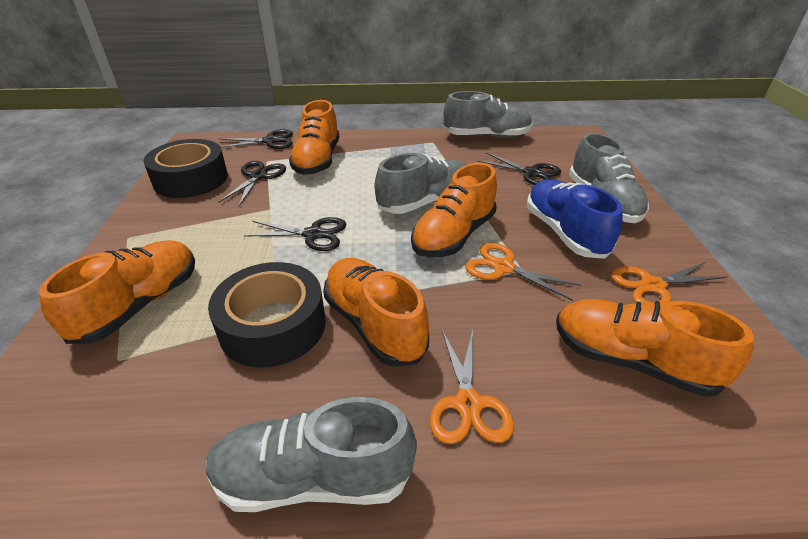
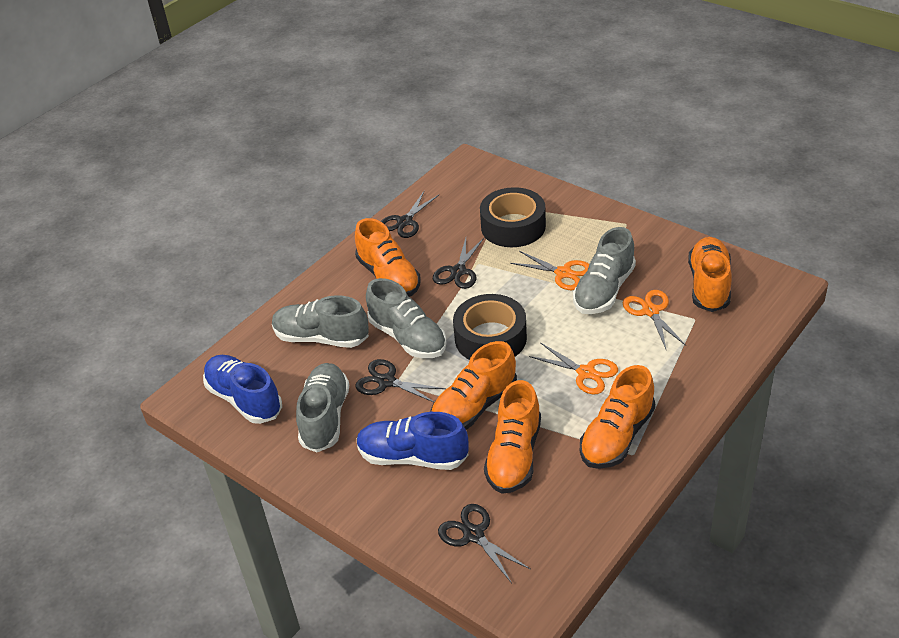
blue shoe: 1 -> 2

